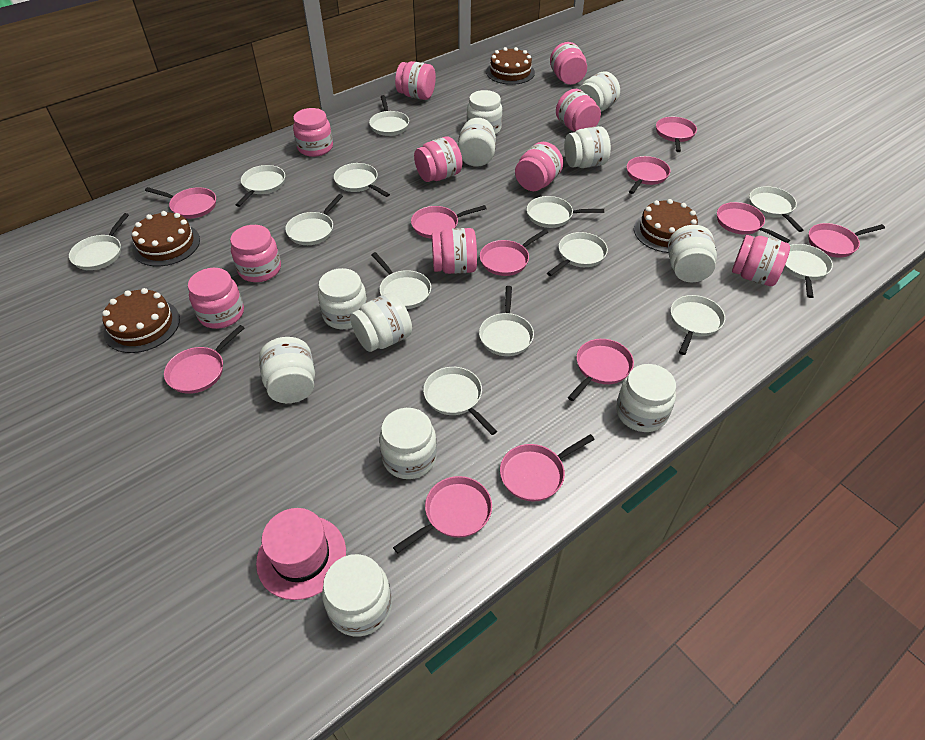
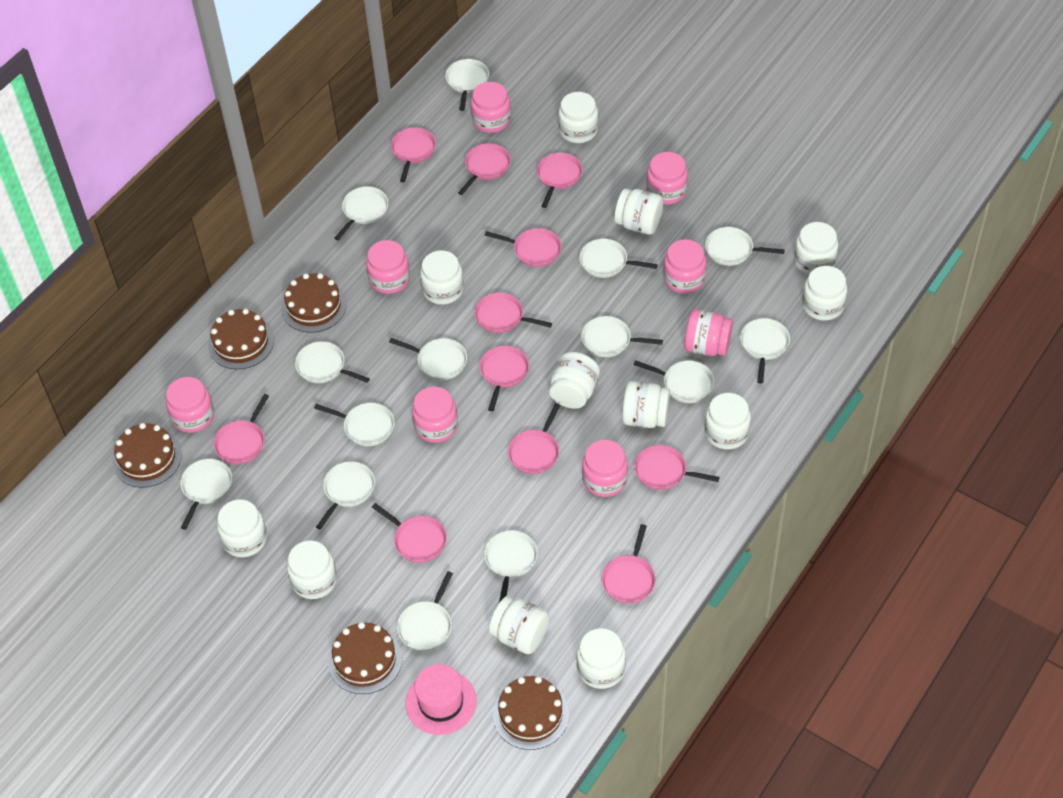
brown cake: 4 -> 5
pink jar: 10 -> 8
white jar: 11 -> 12
white pan: 13 -> 14

